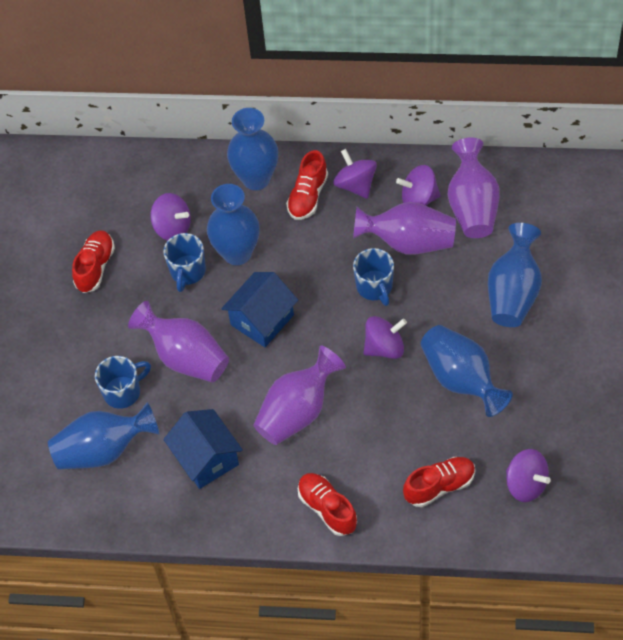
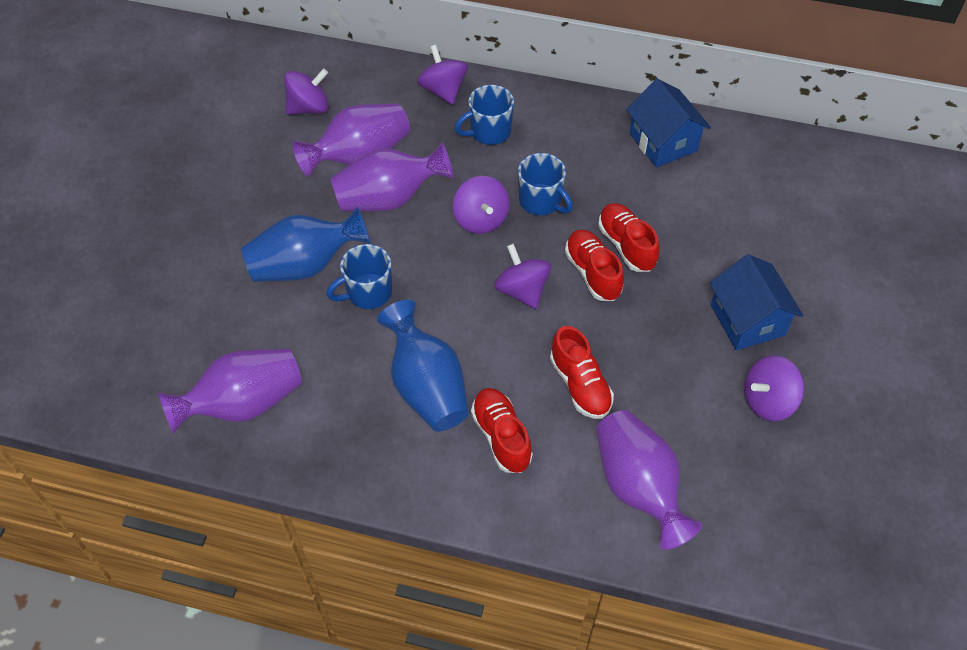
blue vase: 5 -> 2

